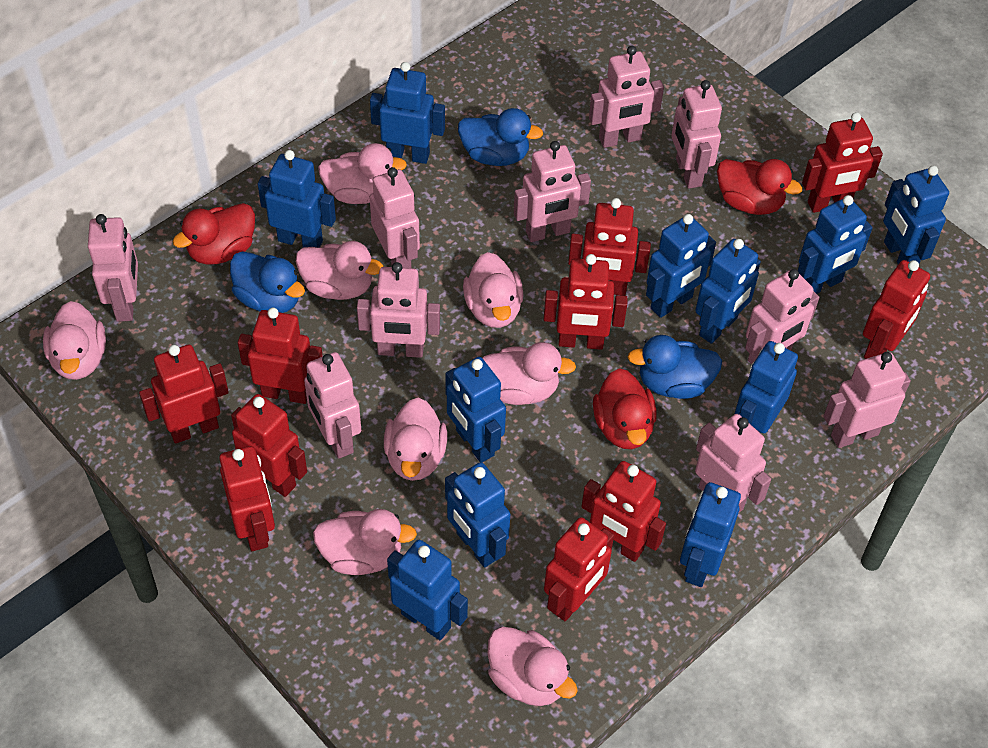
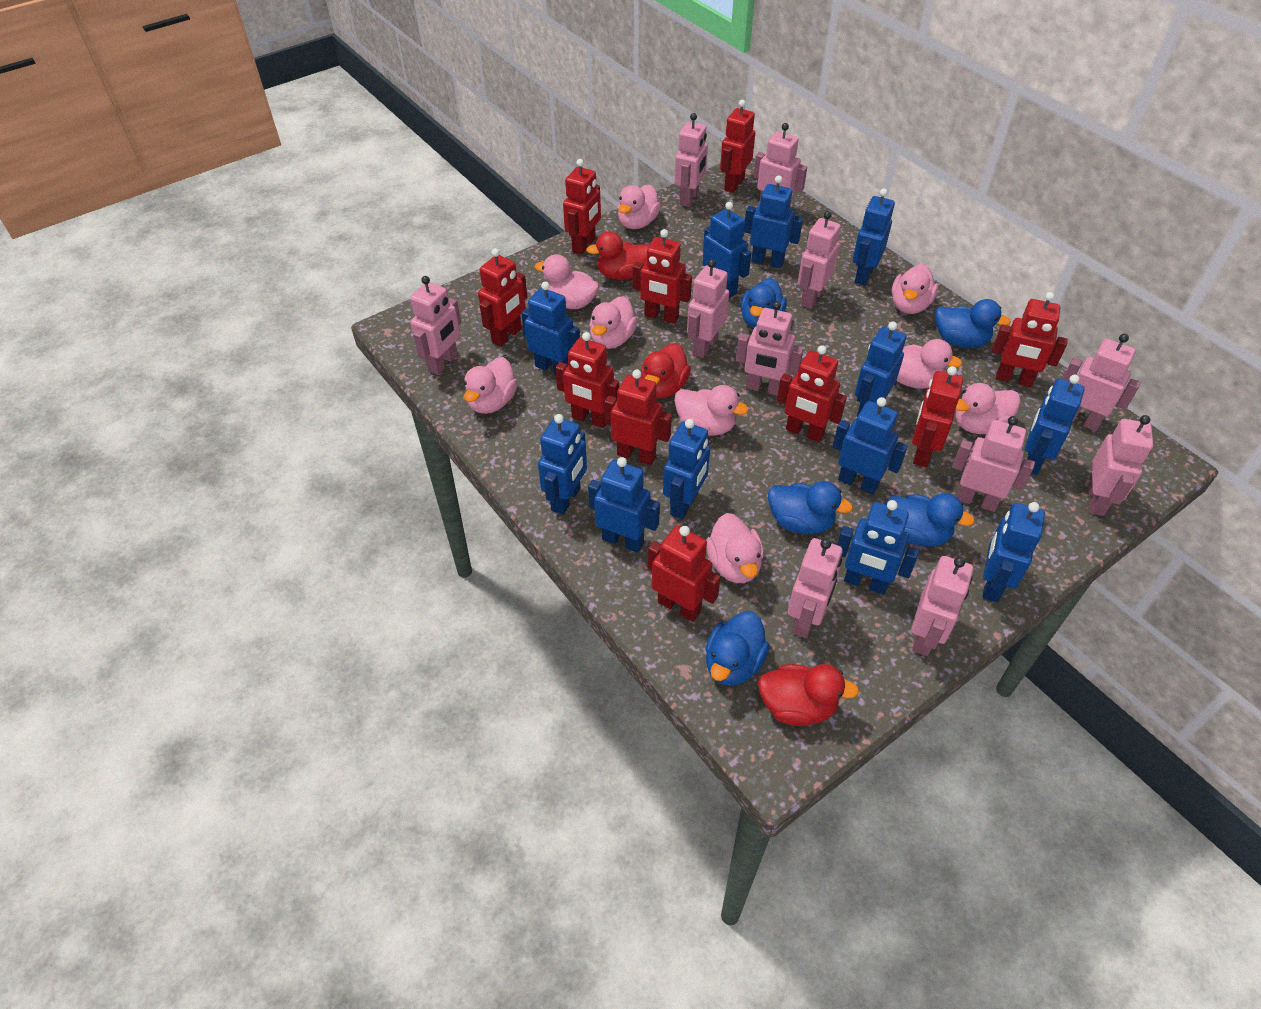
blue duck: 3 -> 5
blue robot: 11 -> 12
pink duck: 8 -> 9
pink robot: 10 -> 11

